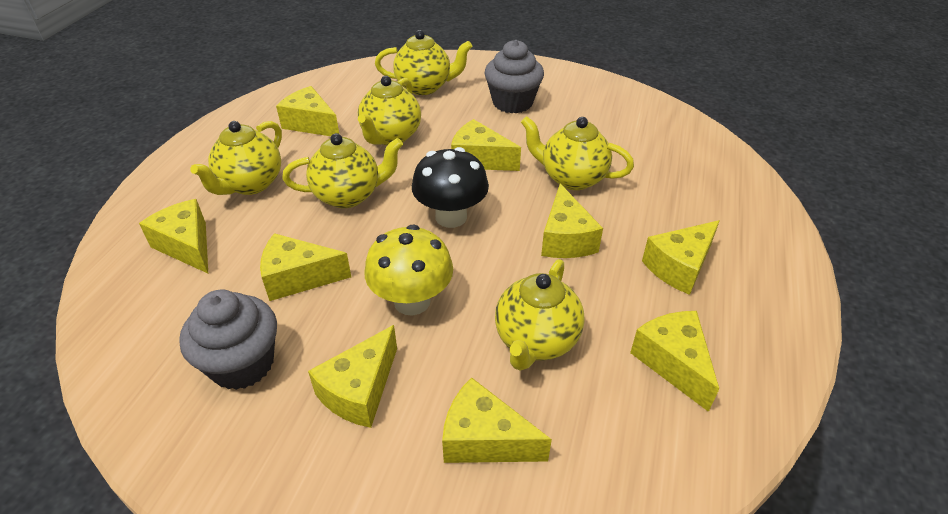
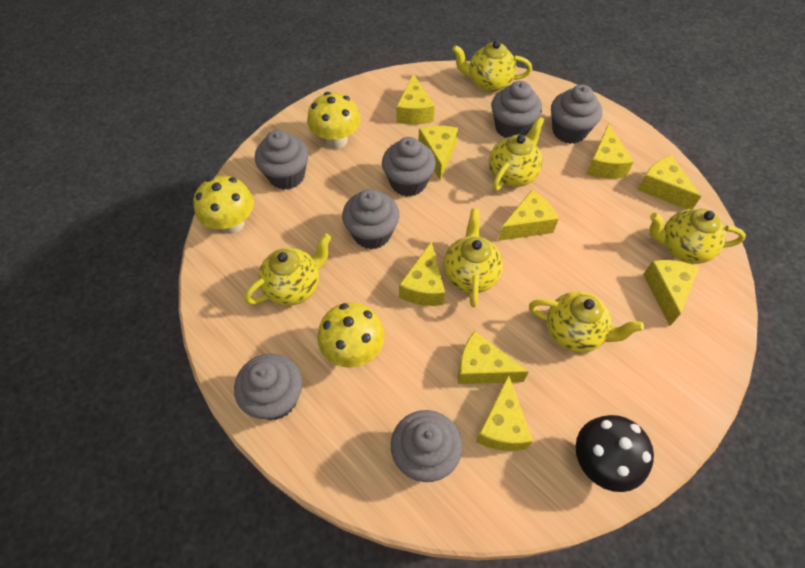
grey cupcake: 2 -> 7
yellow mushroom: 1 -> 3

